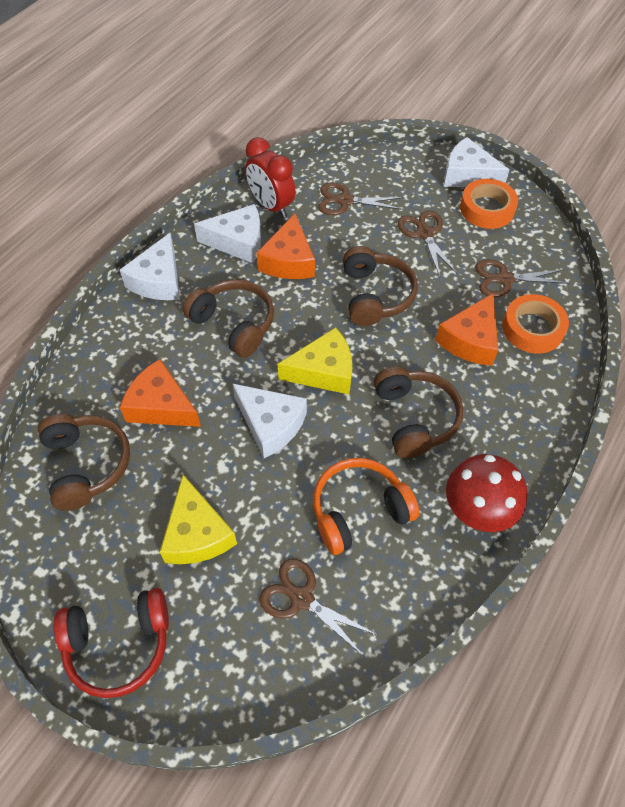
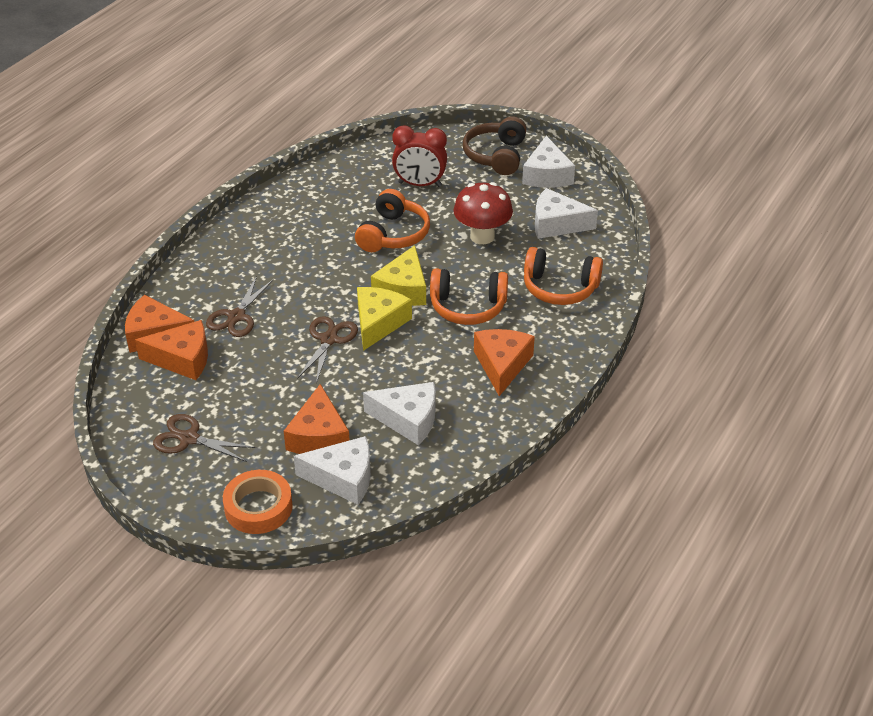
brown headphones: 4 -> 1
brown scissors: 4 -> 3
orange cheese: 3 -> 4
orange headphones: 1 -> 3
orange tape: 2 -> 1
red headphones: 1 -> 0

